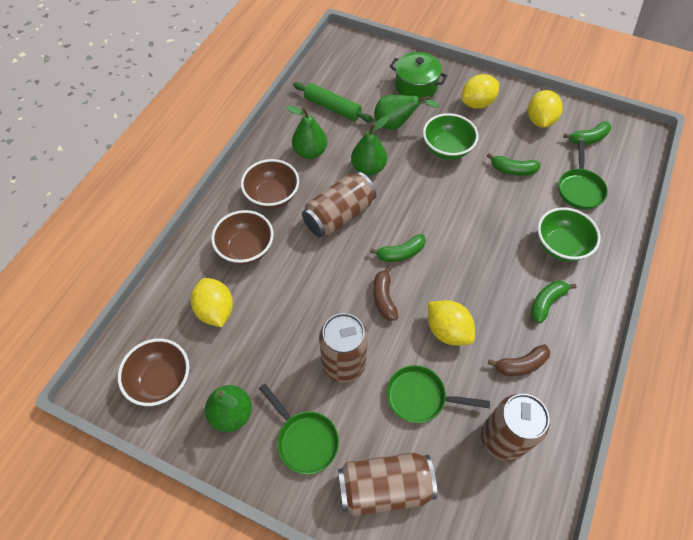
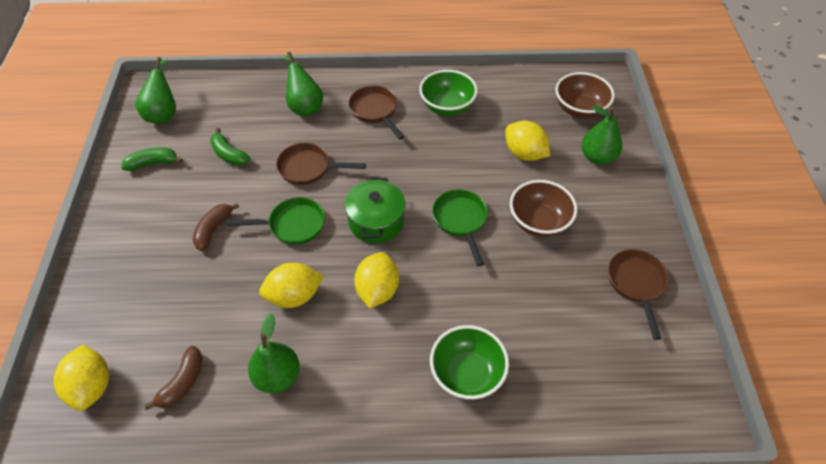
brown bowl: 3 -> 2
brown can: 4 -> 0
brown pan: 0 -> 3
green banana: 4 -> 2
green pan: 3 -> 2
green rolling pin: 1 -> 0

